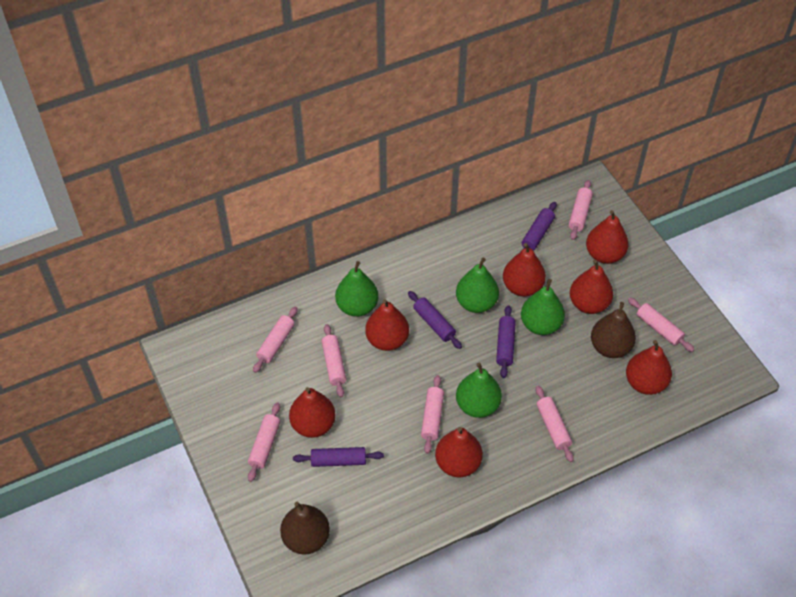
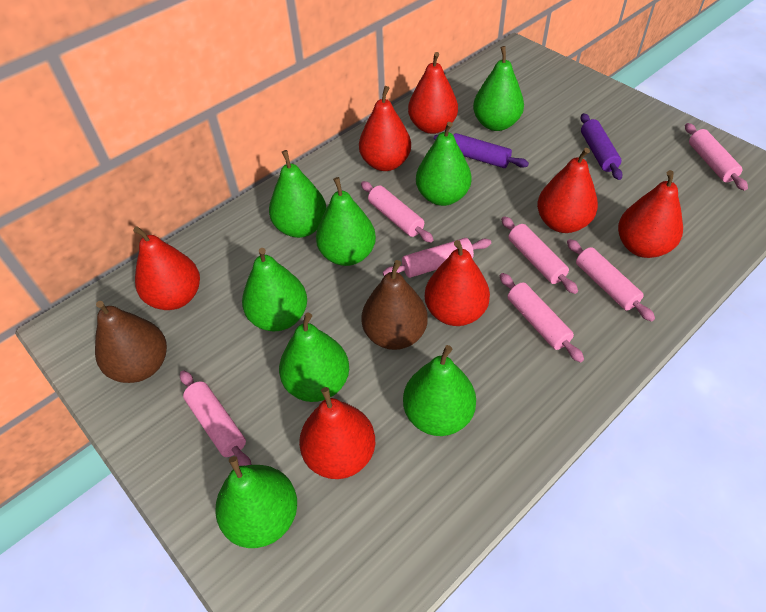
green pear: 4 -> 8
purple rolling pin: 4 -> 2

